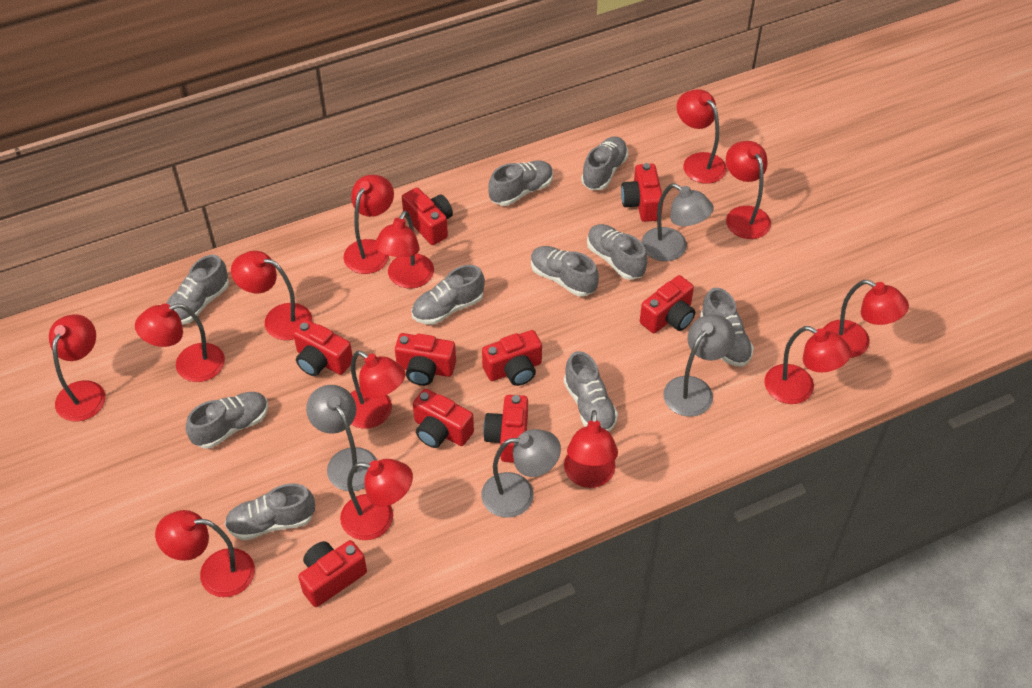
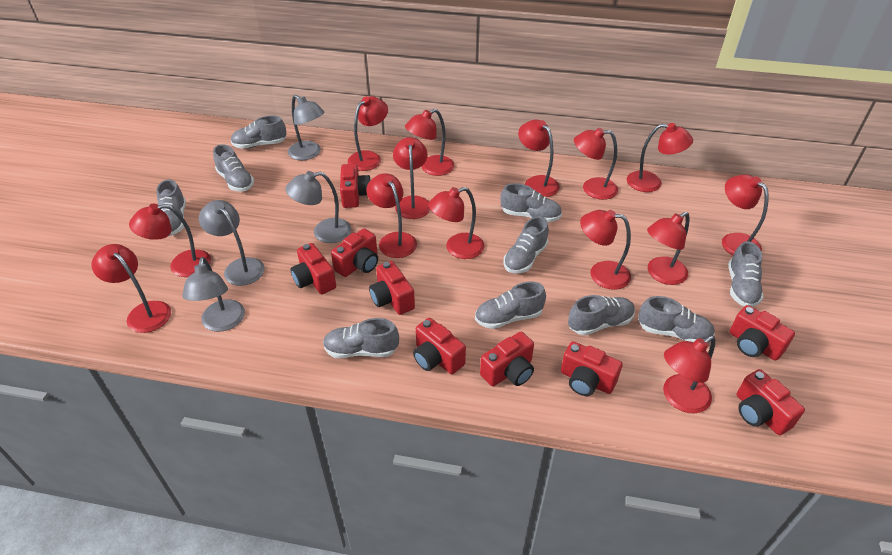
red lamp: 13 -> 14

